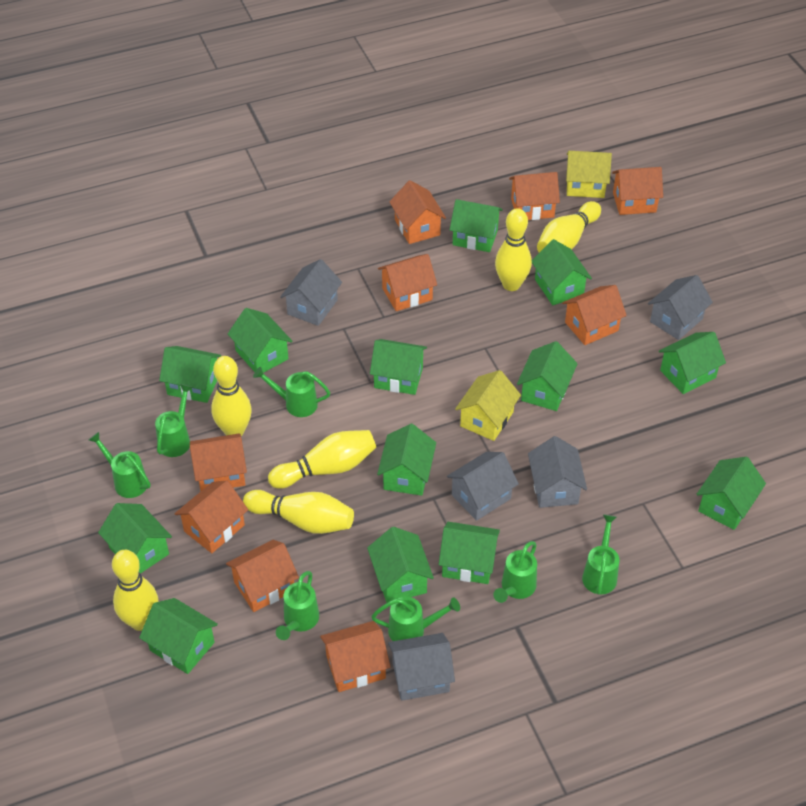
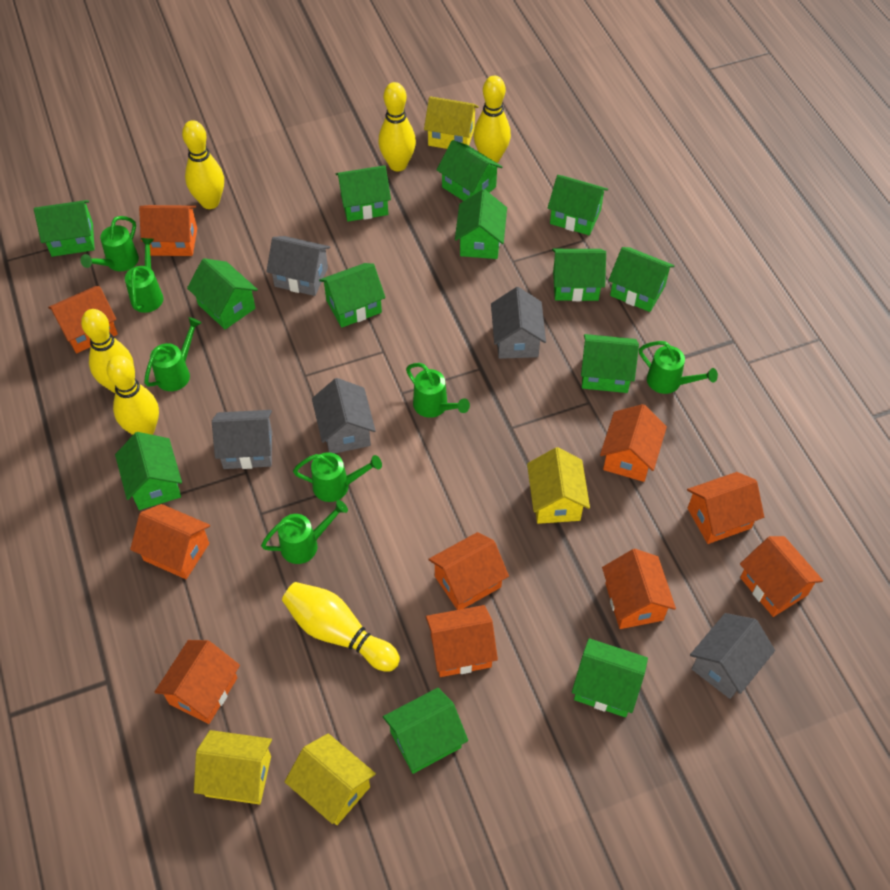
orange house: 9 -> 10
yellow house: 2 -> 4

